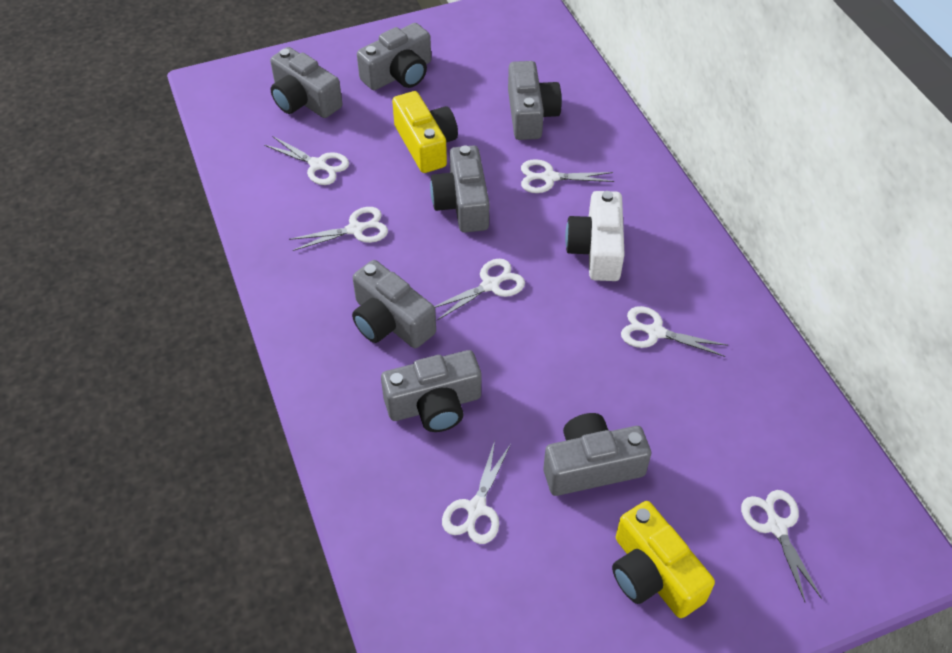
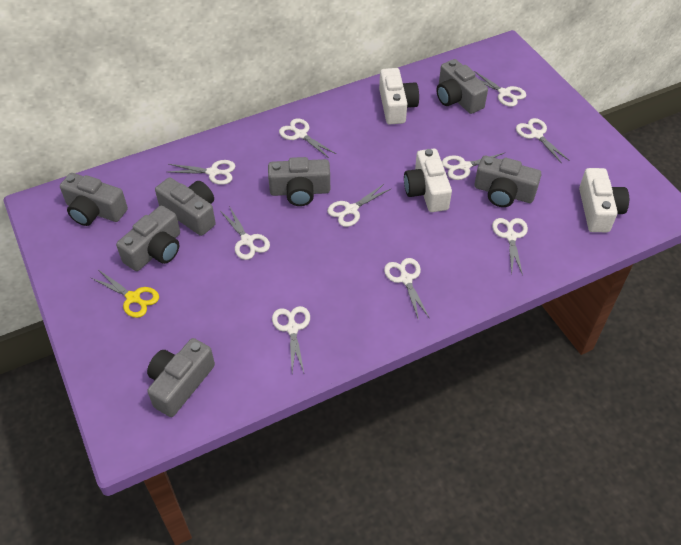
white camera: 1 -> 3
white scissors: 7 -> 10
yellow camera: 2 -> 0
yellow scissors: 0 -> 1

